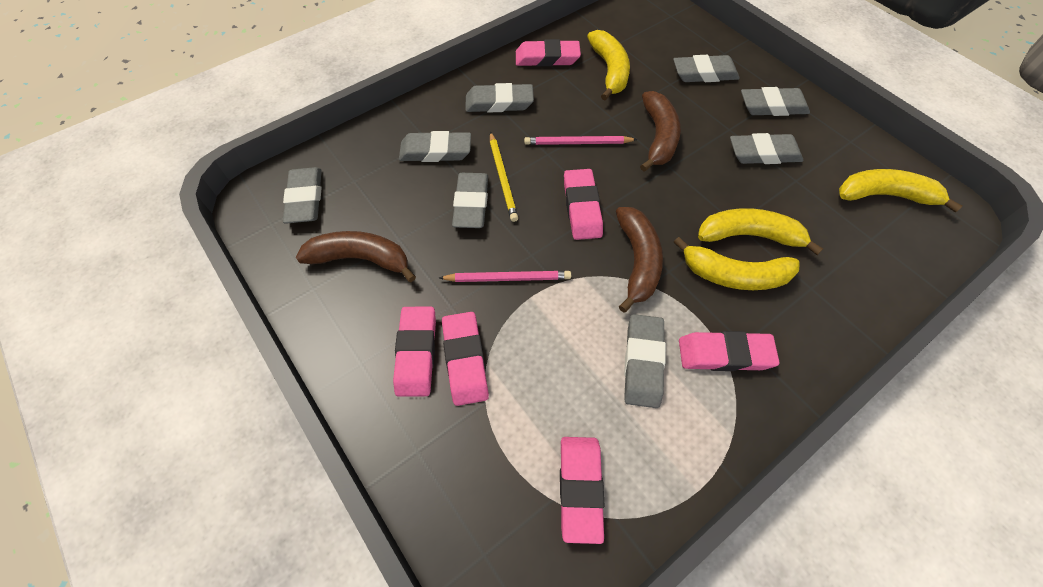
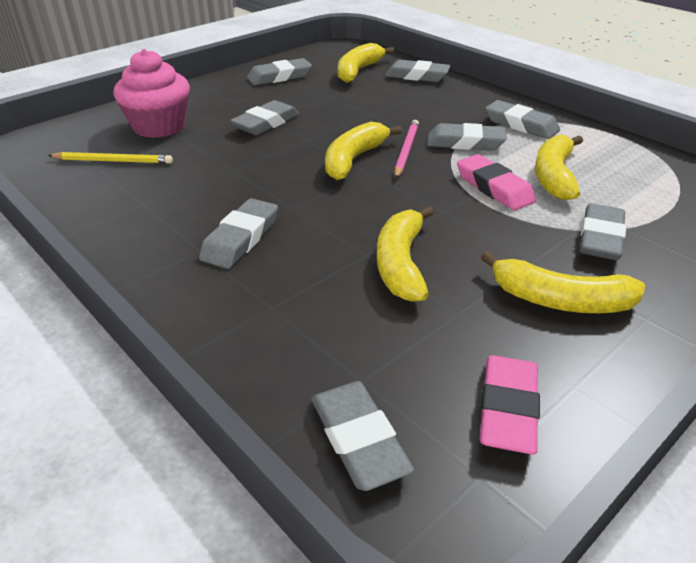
brown banana: 3 -> 0
pink cupcake: 0 -> 1
pink eraser: 6 -> 2
pink pencil: 2 -> 1
yellow banana: 4 -> 5

